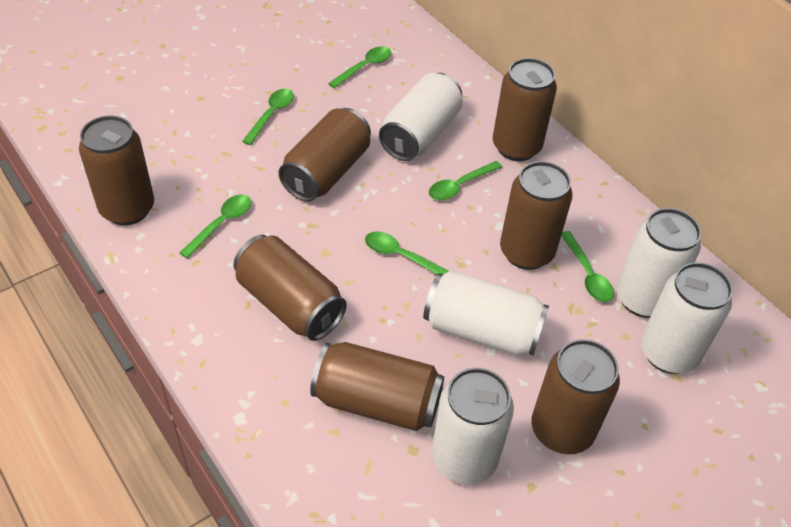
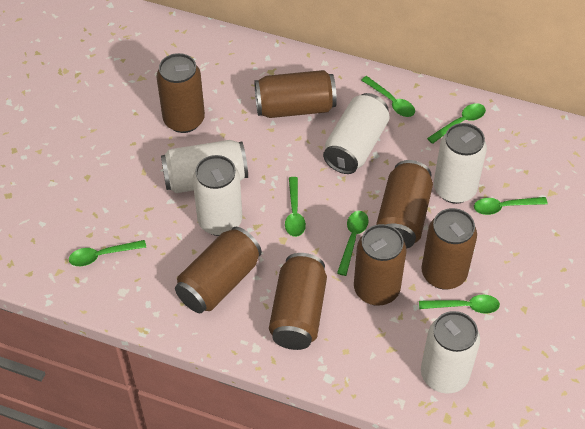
green spoon: 6 -> 7

